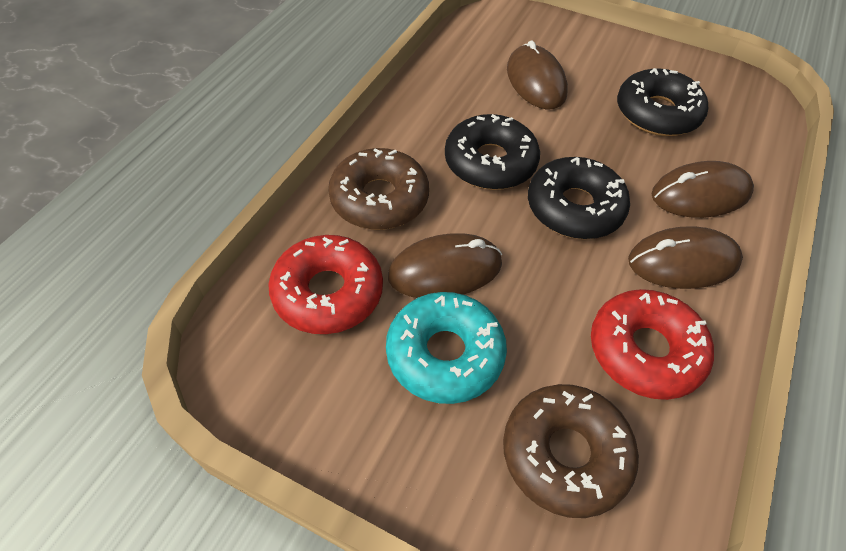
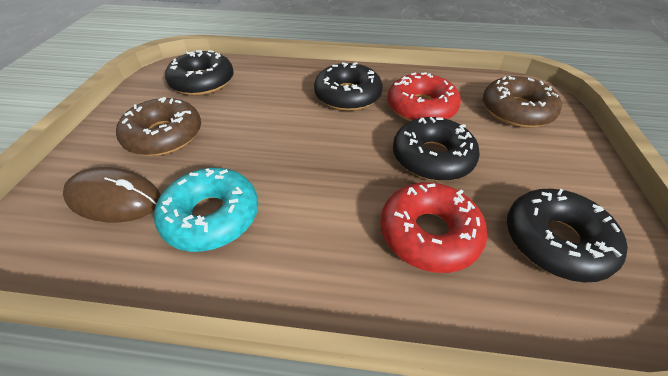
black donut: 3 -> 4
brown mouse: 4 -> 1

